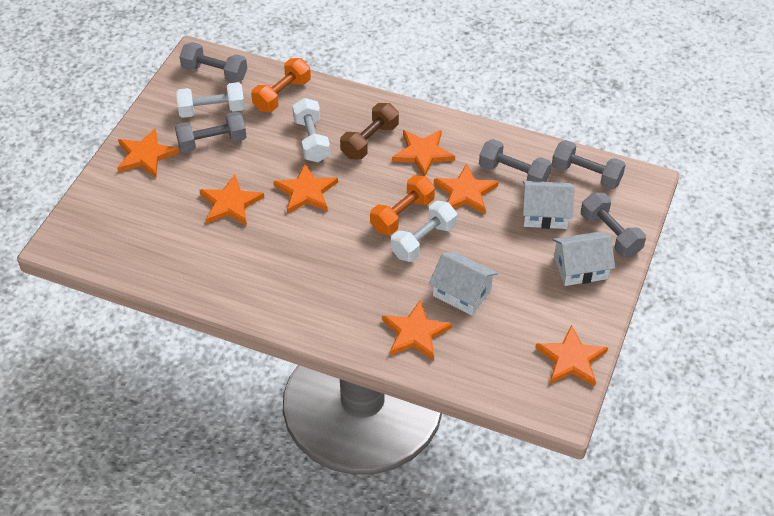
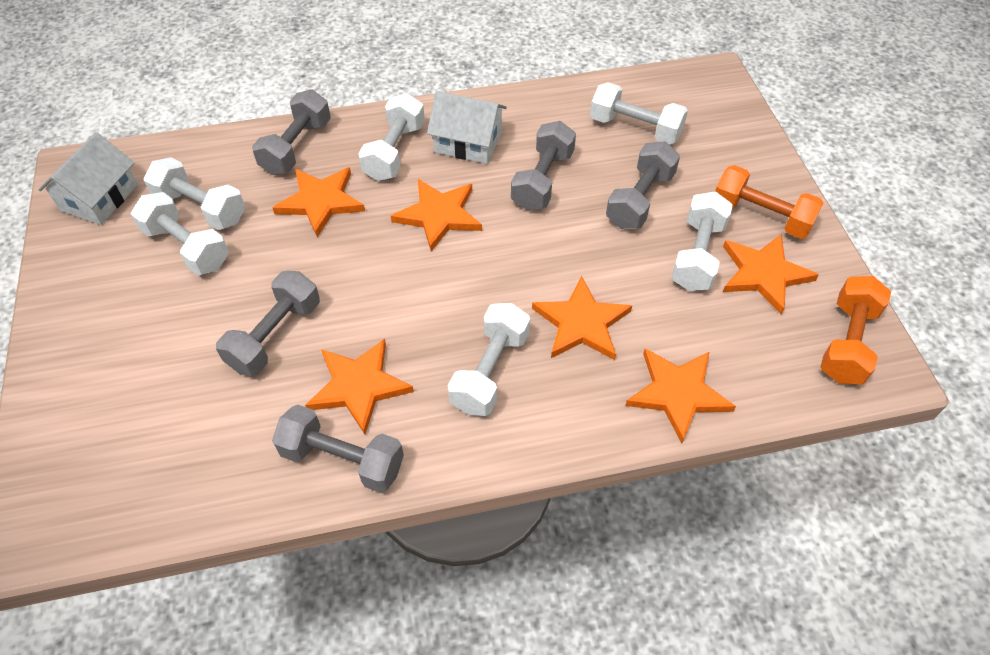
brown dumbbell: 1 -> 0
orange star: 7 -> 6
white dumbbell: 3 -> 6
white house: 3 -> 2

